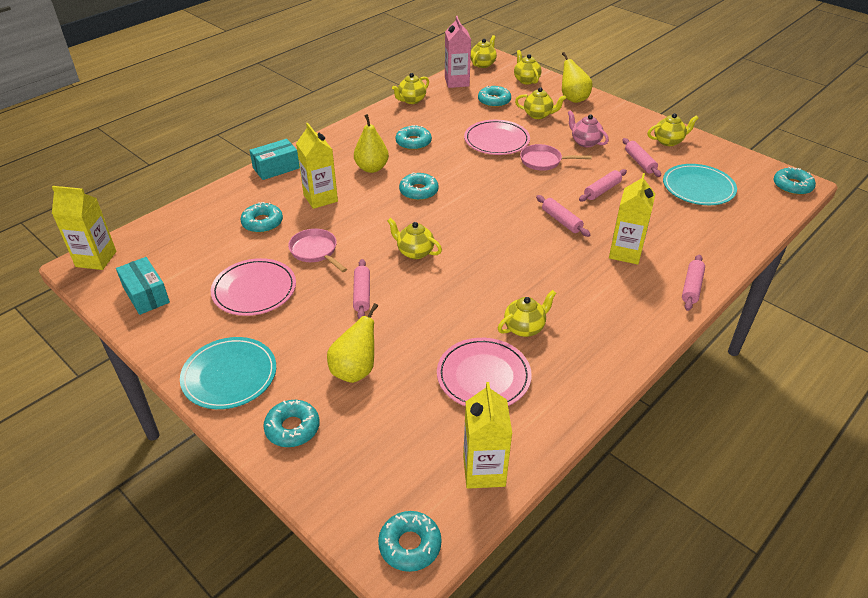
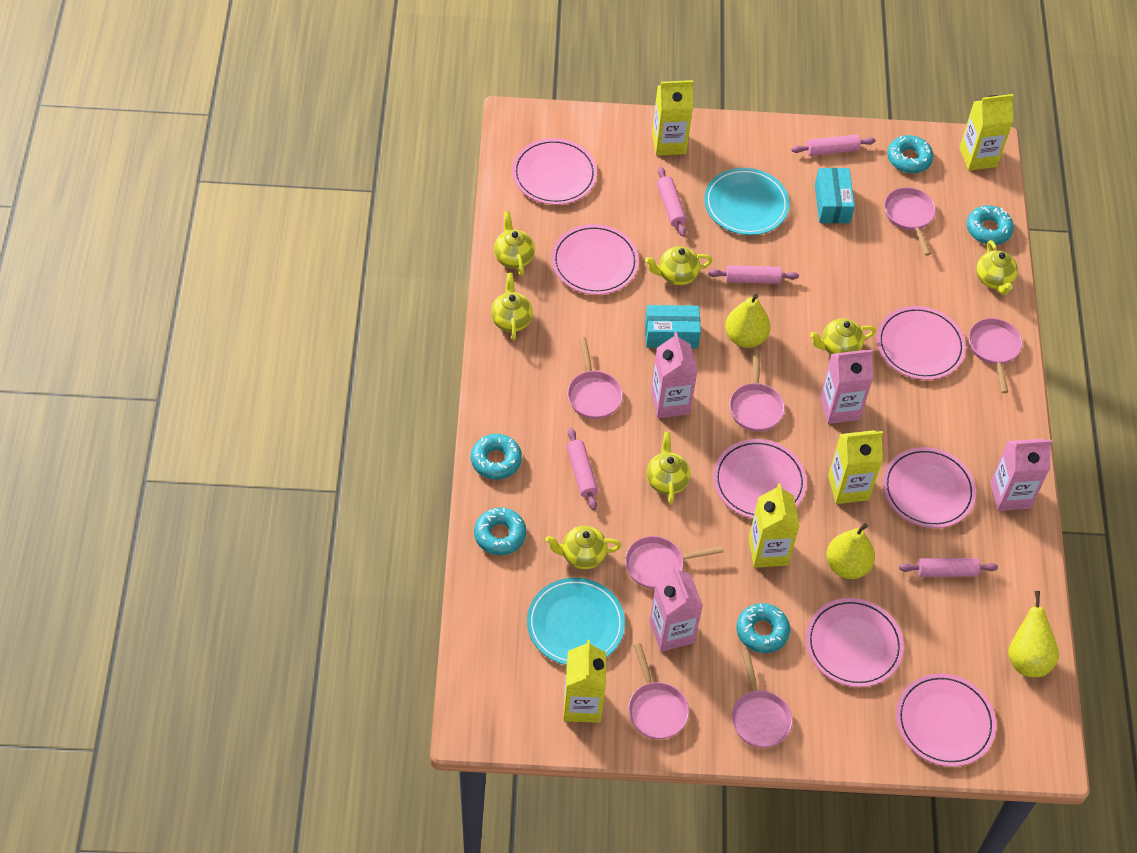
pink carton: 1 -> 4
pink pan: 2 -> 7
pink plate: 3 -> 7
pink teapot: 1 -> 0
turquoise donut: 7 -> 5
yellow carton: 4 -> 5

